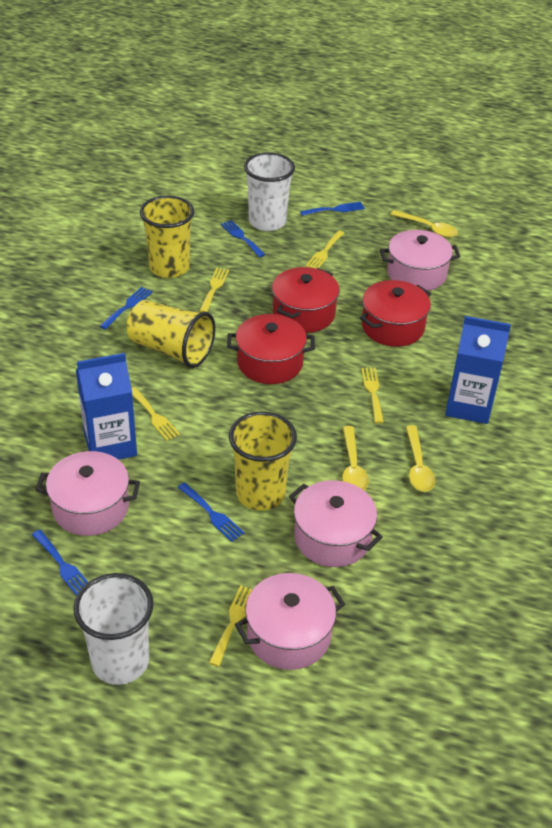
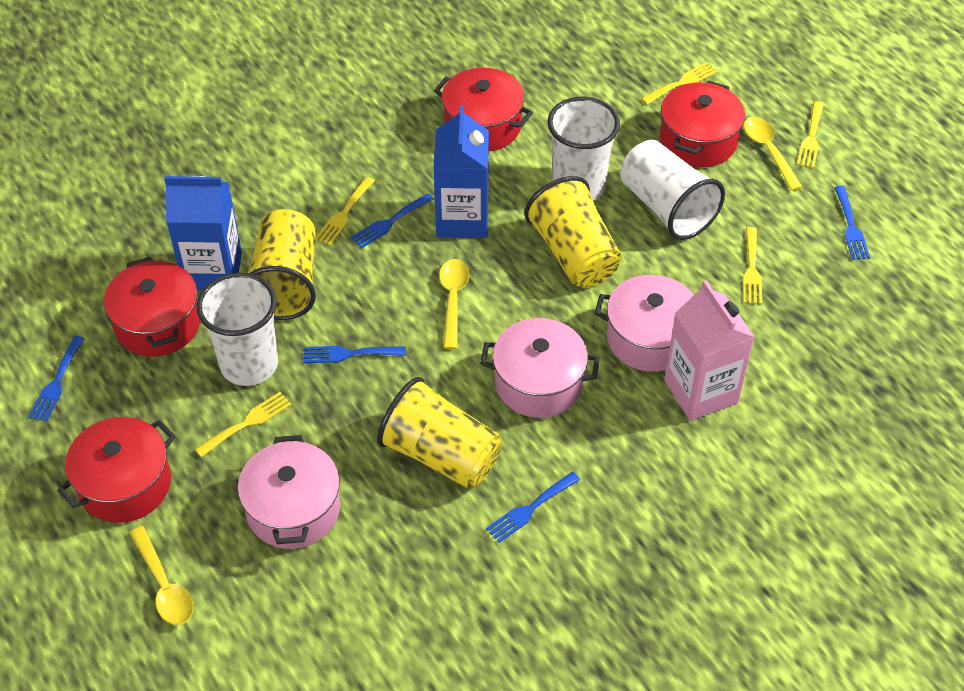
pink carton: 0 -> 1
pink pot: 4 -> 3
red pot: 3 -> 4
white cup: 2 -> 3

